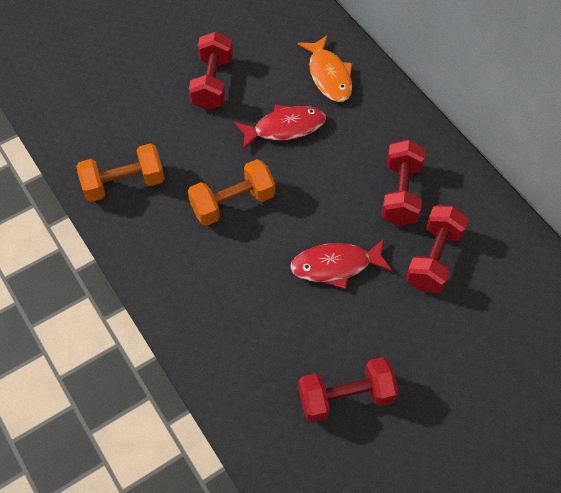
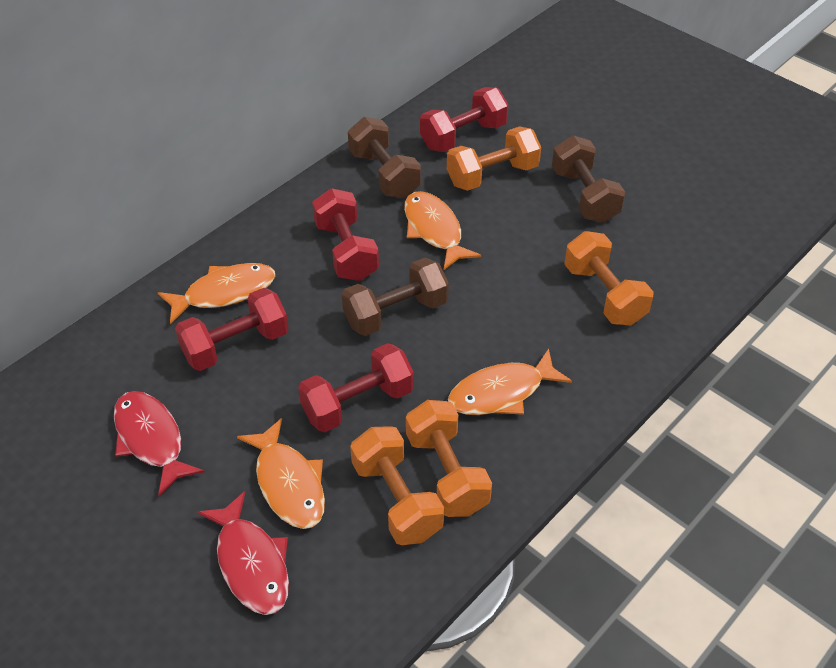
brown dumbbell: 0 -> 3
orange dumbbell: 2 -> 4
orange fish: 1 -> 4

